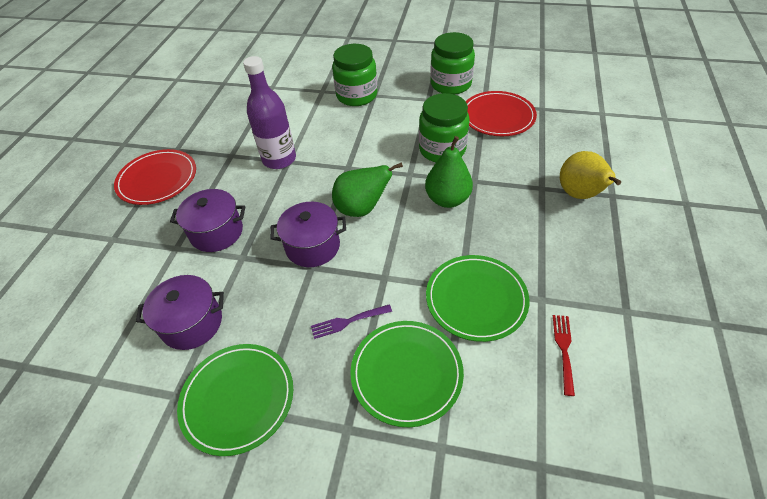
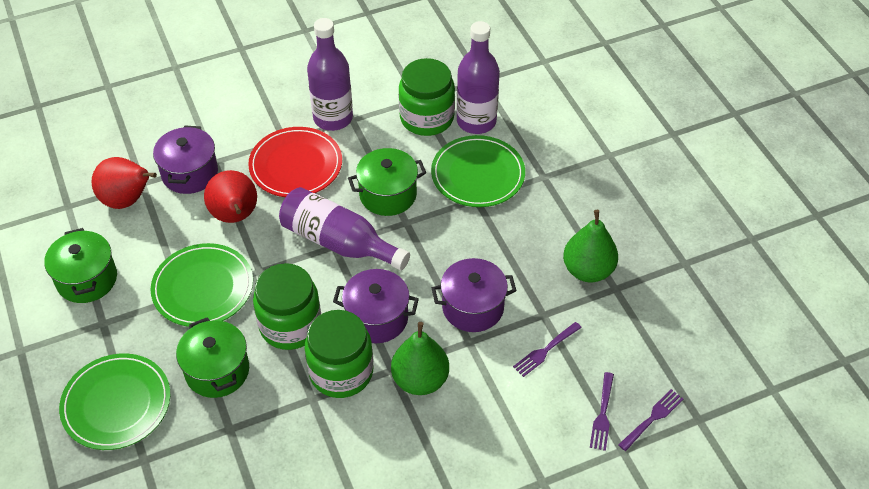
green pot: 0 -> 3
purple bottle: 1 -> 3
purple fork: 1 -> 3
red fork: 1 -> 0
red pear: 0 -> 2
red plate: 2 -> 1
yellow pear: 1 -> 0

